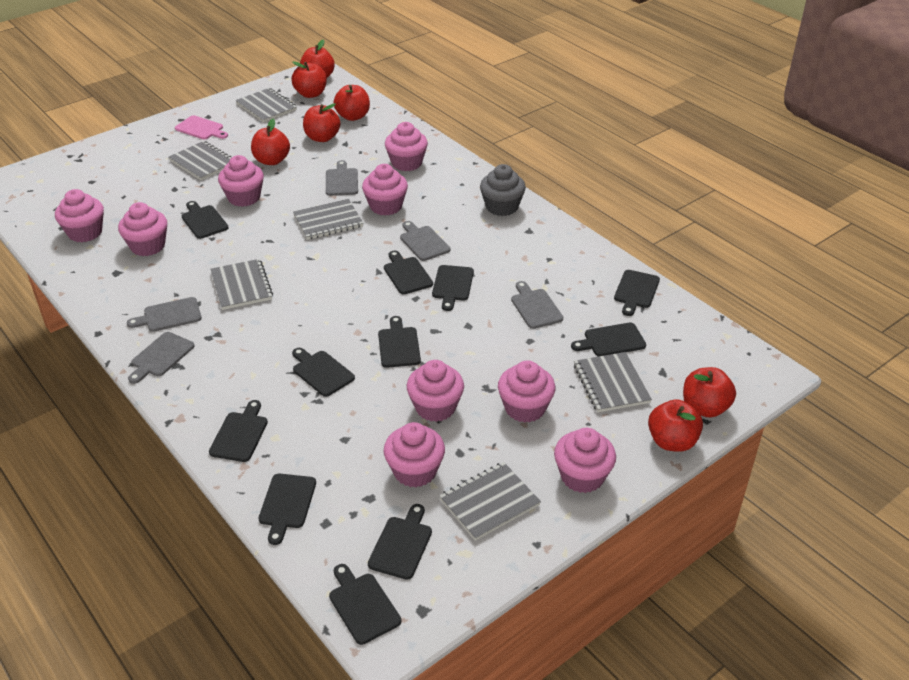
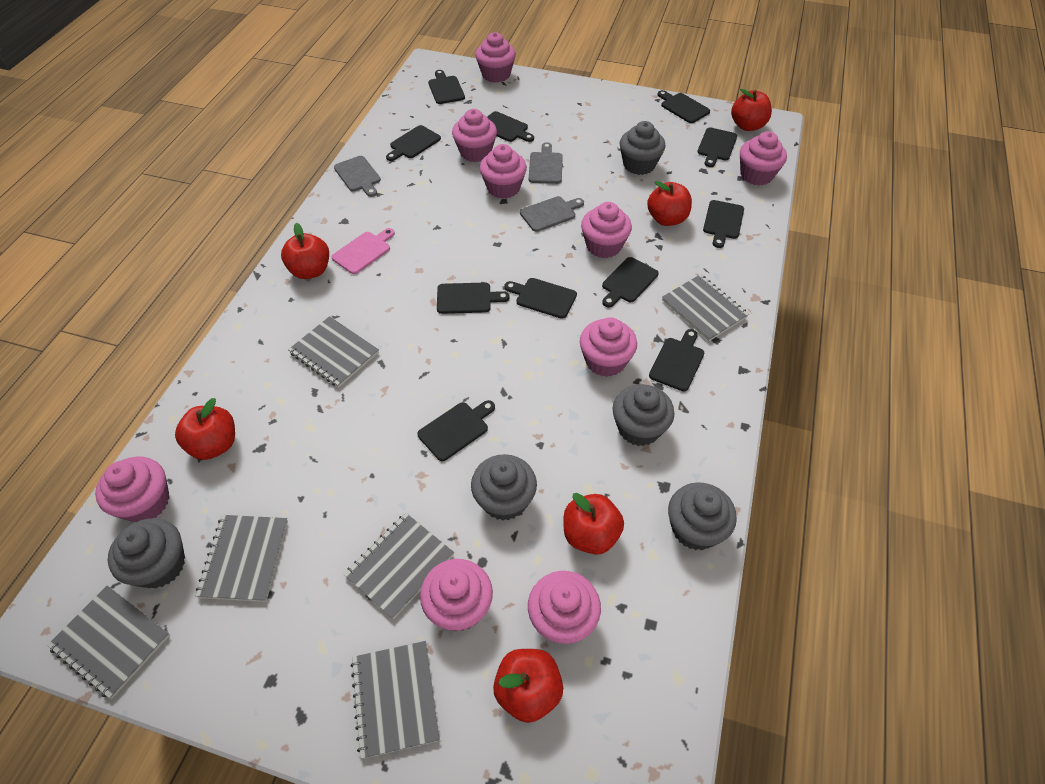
grey cupcake: 1 -> 5
grey cutting board: 5 -> 3
red apple: 7 -> 6

